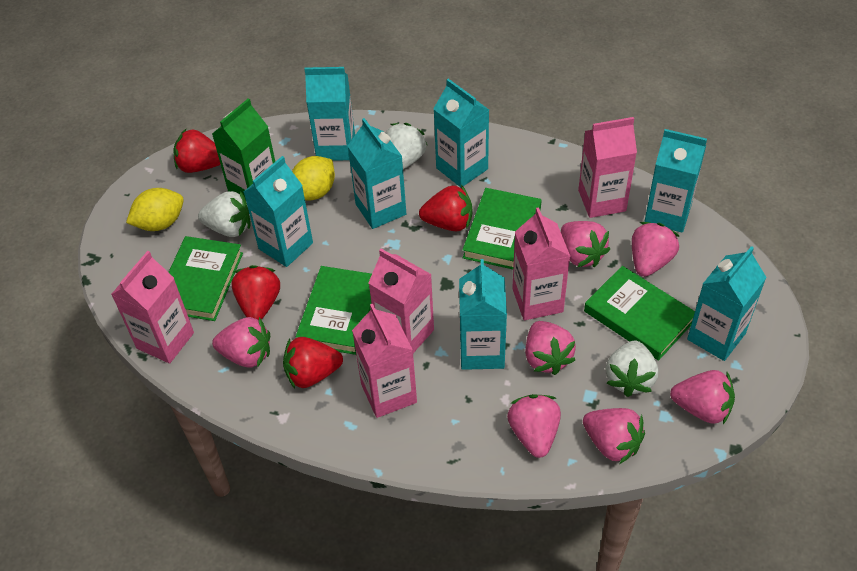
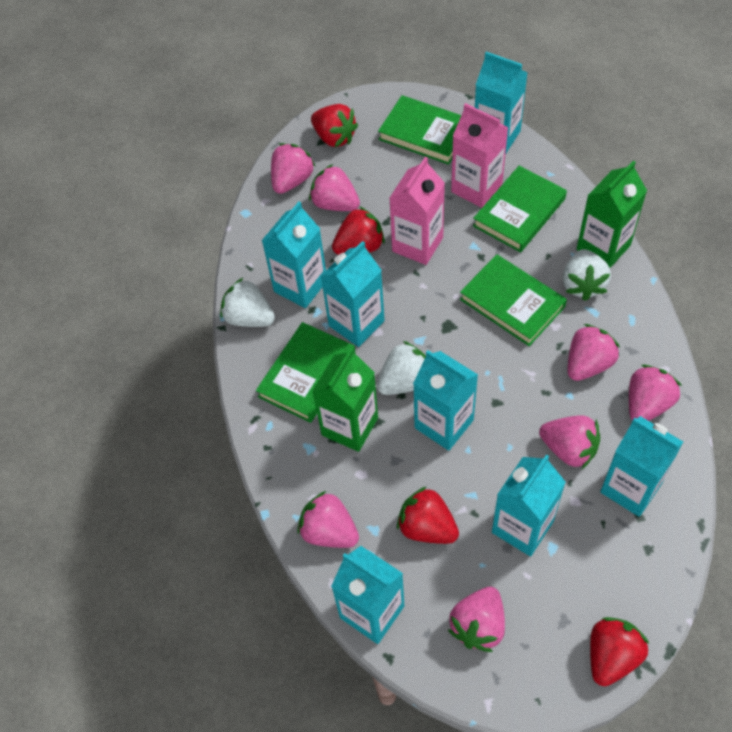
green carton: 1 -> 2
pink carton: 5 -> 2
yellow lemon: 2 -> 0

